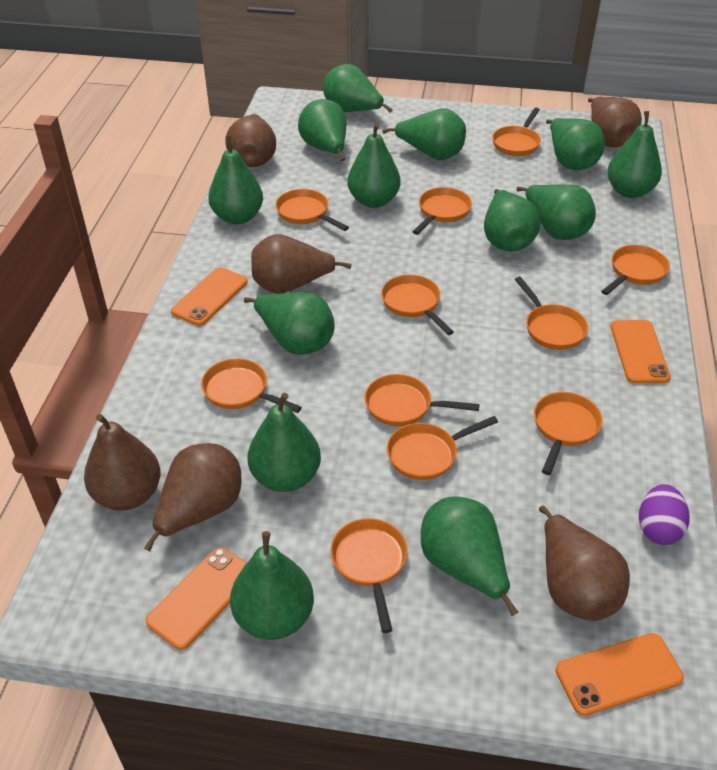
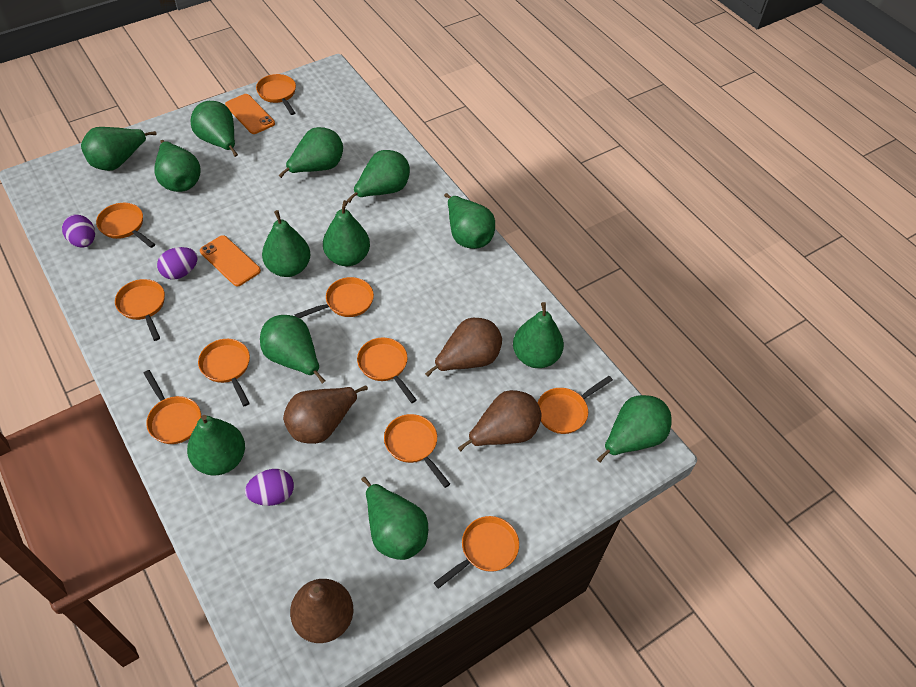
brown pear: 6 -> 4
orange pan: 11 -> 10
orange phone: 4 -> 2
purple egg: 1 -> 3

